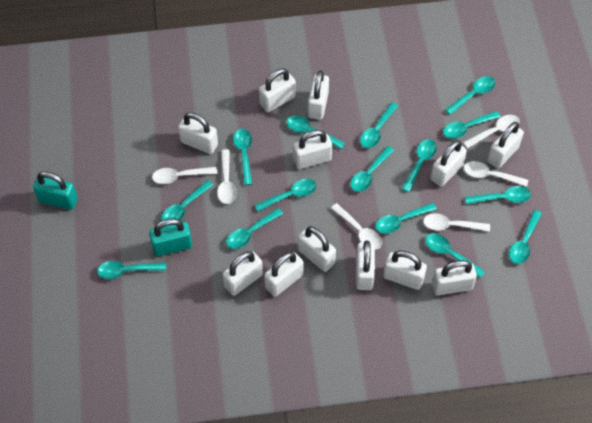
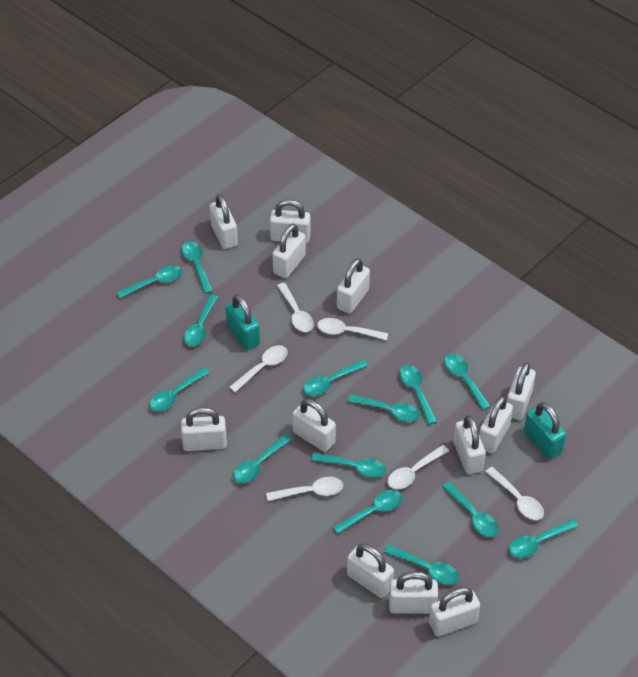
turquoise spoon: 15 -> 14

